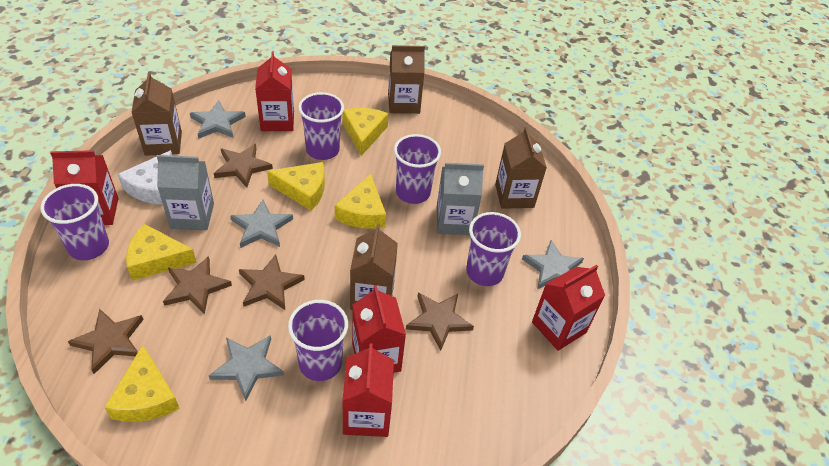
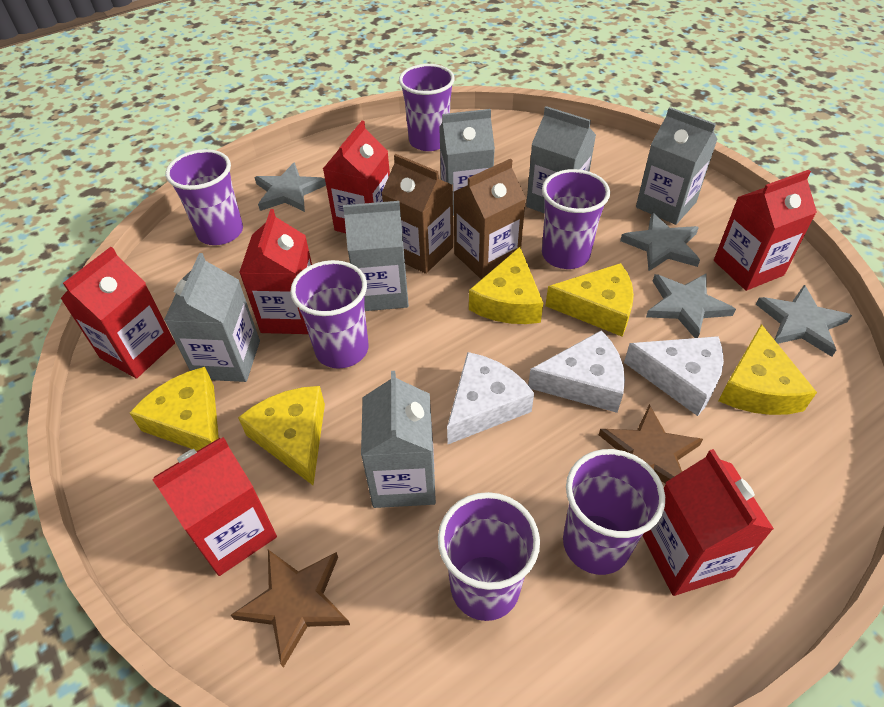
brown carton: 4 -> 2
brown star: 5 -> 2
grey carton: 2 -> 6
purple cup: 5 -> 6
red carton: 5 -> 6
white cheese: 1 -> 3

